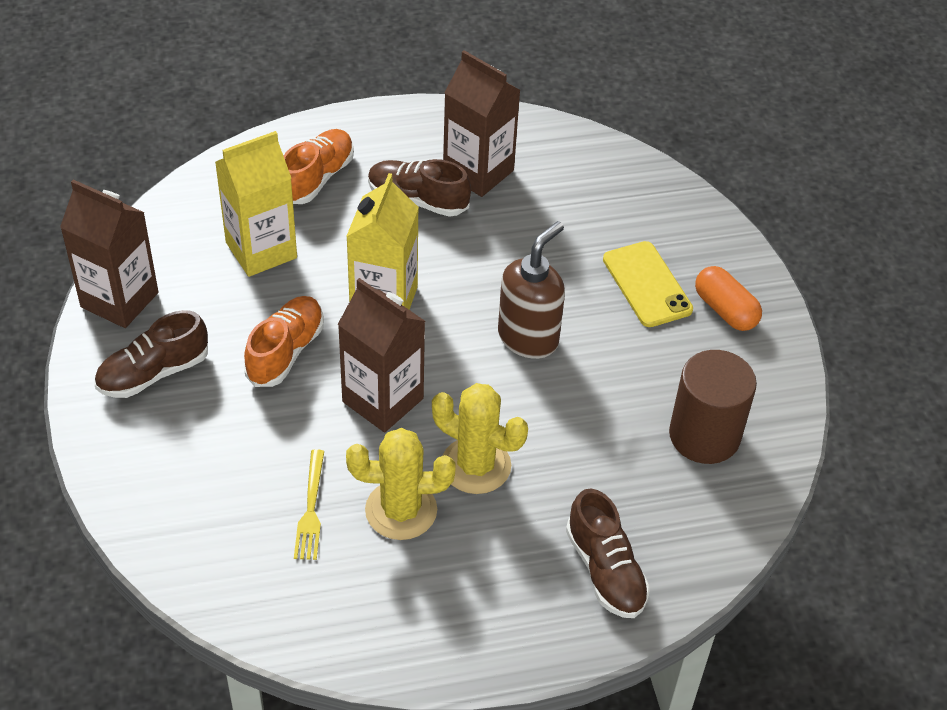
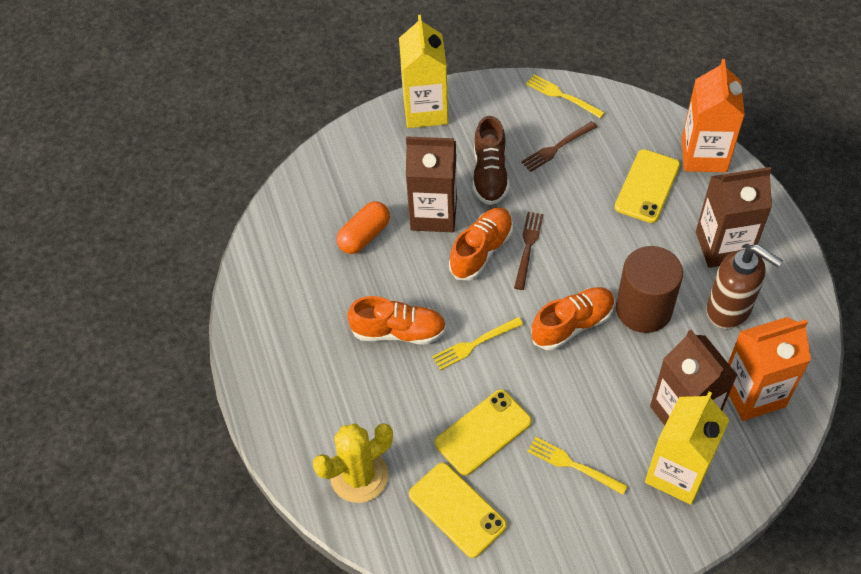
brown fork: 0 -> 2
brown shoe: 3 -> 1
orange carton: 0 -> 2
orange shoe: 2 -> 3
yellow cactus: 2 -> 1
yellow fork: 1 -> 3
yellow phone: 1 -> 3

